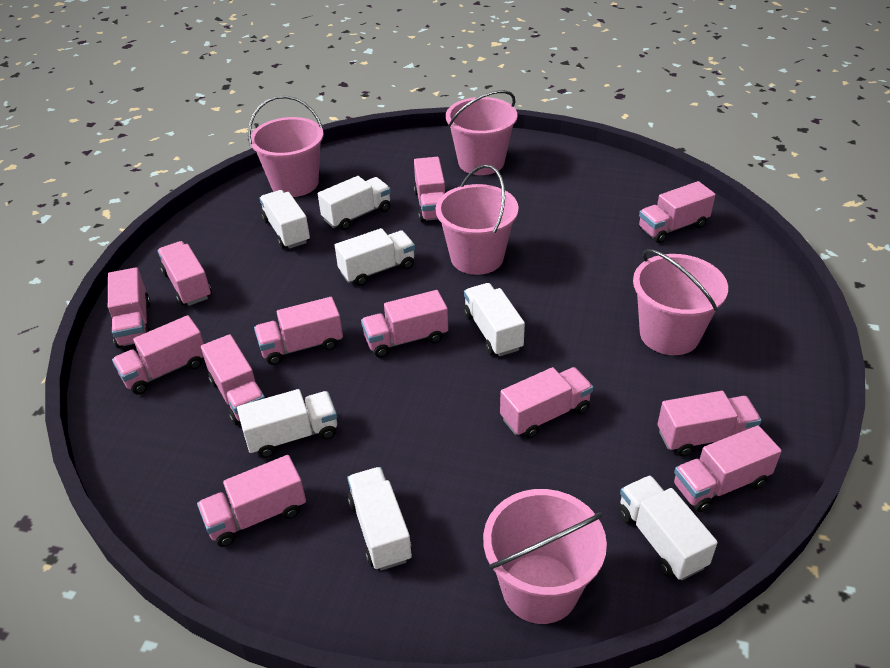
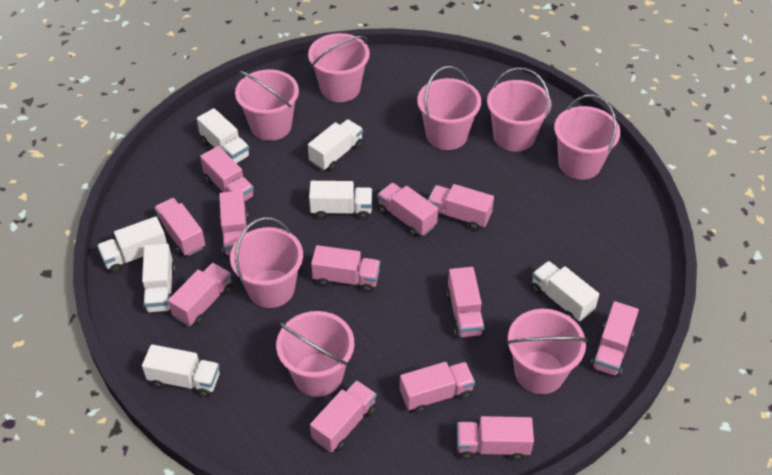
pink bucket: 5 -> 8

